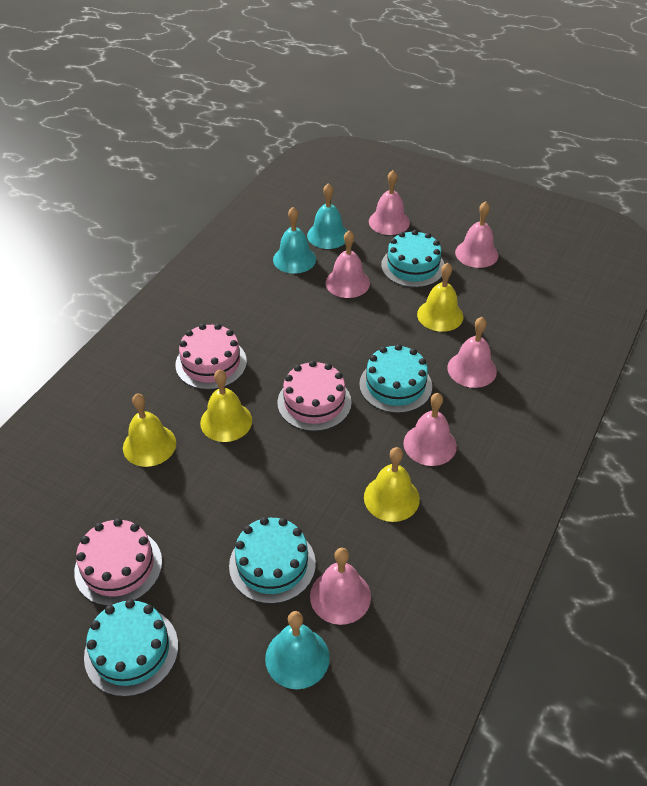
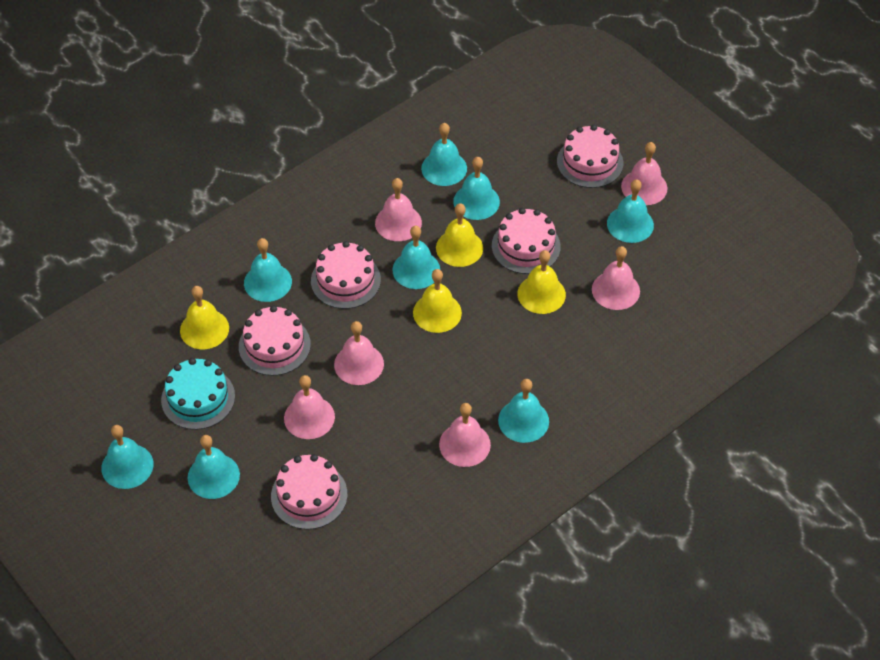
pink cake: 3 -> 5
turquoise bell: 3 -> 8
turquoise cake: 4 -> 1

